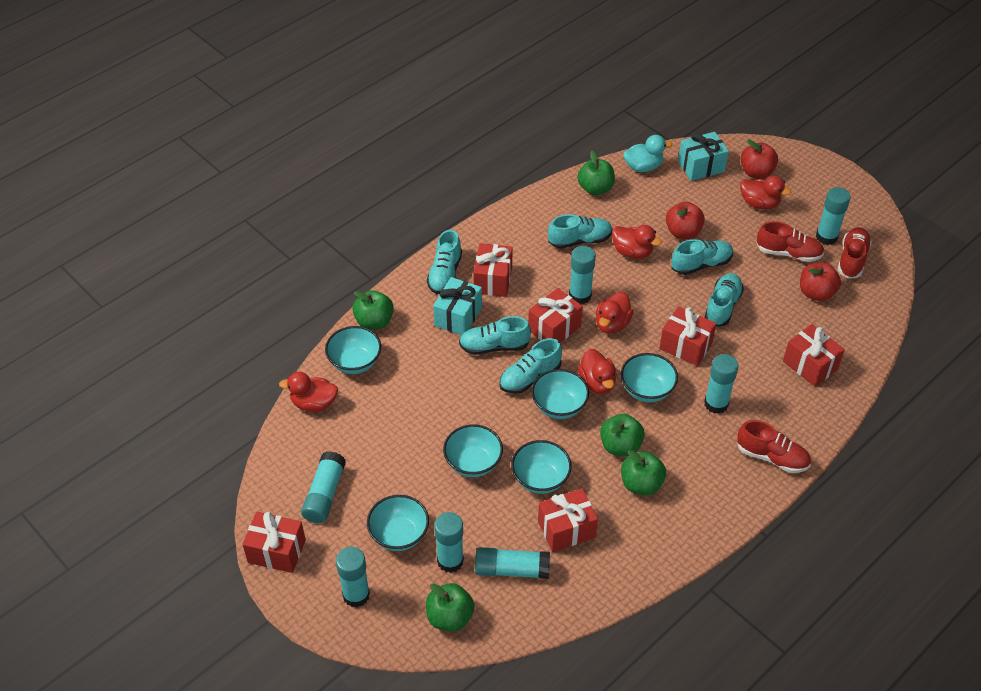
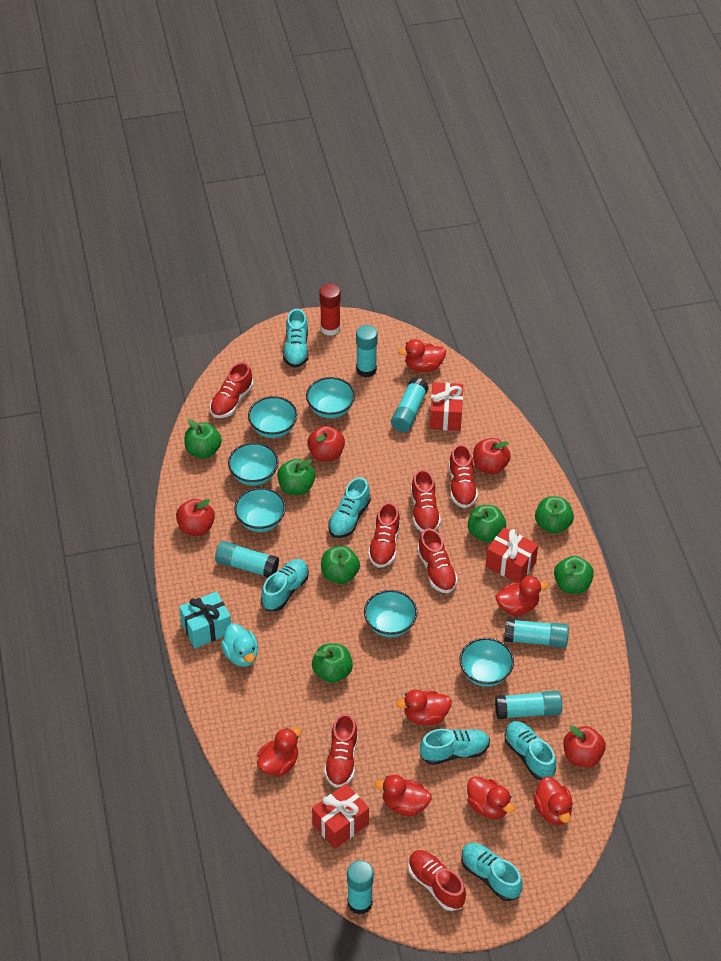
green apple: 5 -> 7
red apple: 3 -> 4
red duck: 5 -> 7
red gift: 6 -> 3
red glue stick: 0 -> 1
red shoe: 3 -> 7
turquoise gift: 2 -> 1
turquoise glue stick: 7 -> 6

